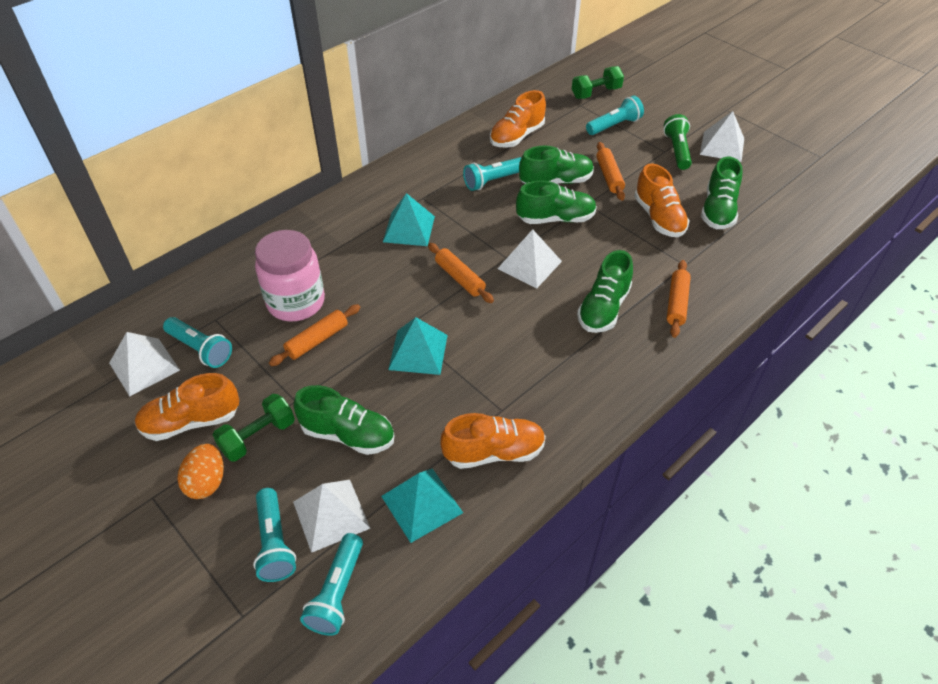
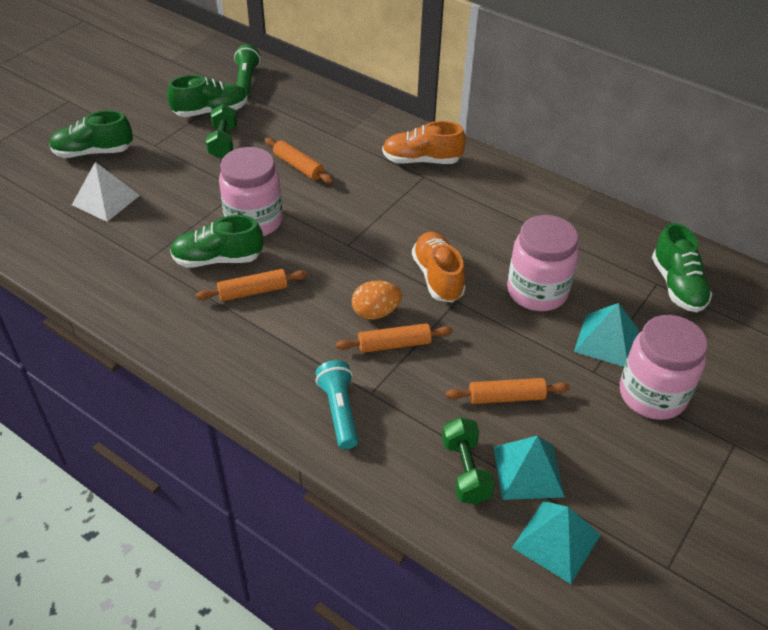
green shoe: 5 -> 4
orange shoe: 4 -> 2
pink jar: 1 -> 3
turquoise flashlight: 5 -> 1
white pyramid: 4 -> 1

